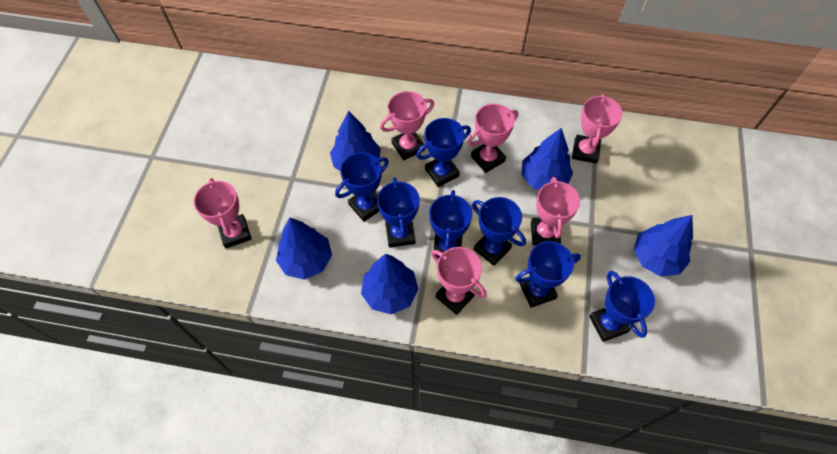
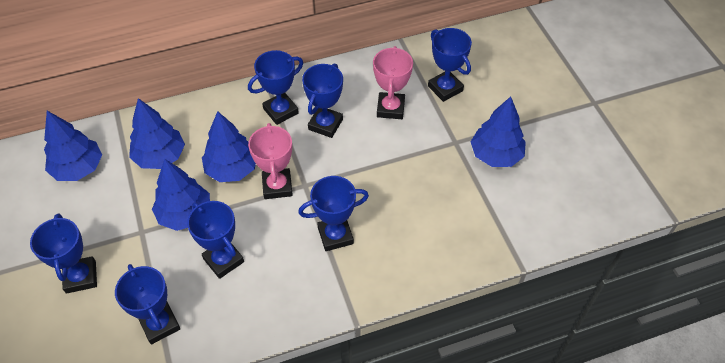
pink trophy: 6 -> 2

